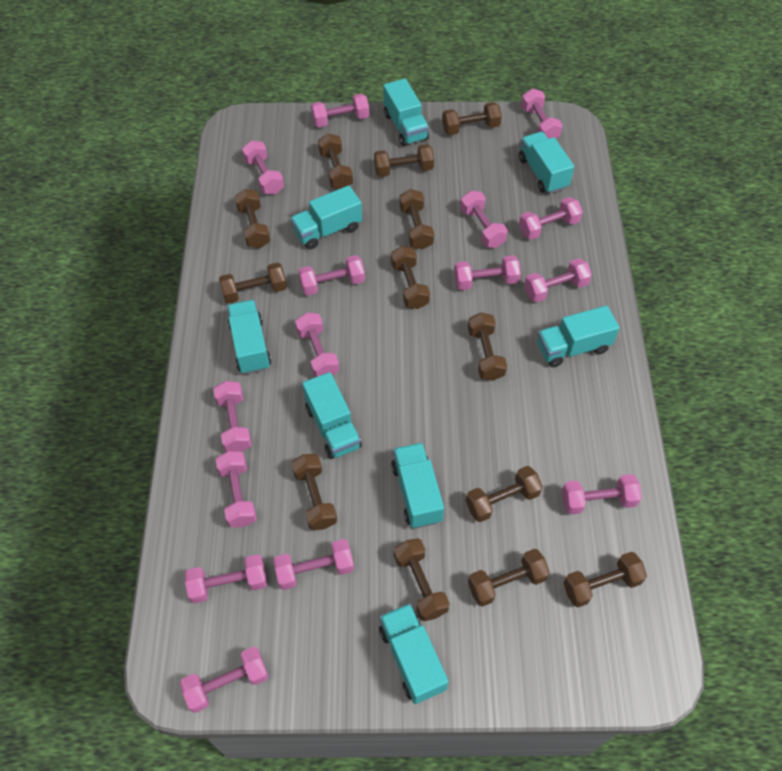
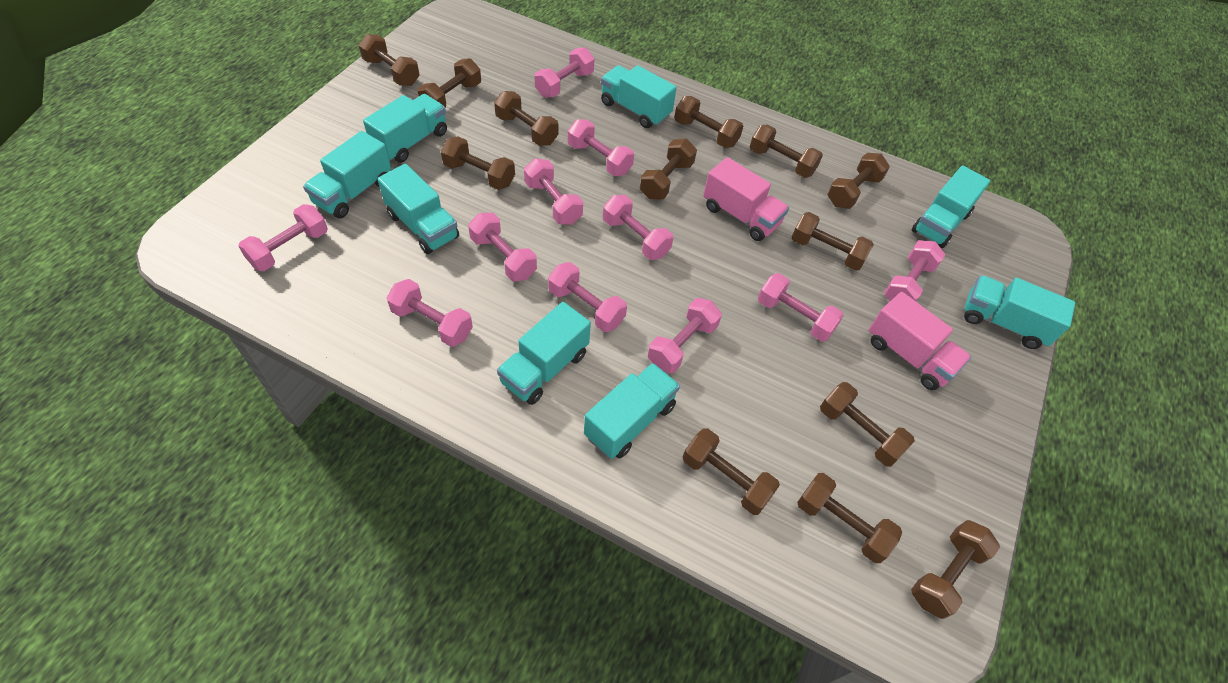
pink dumbbell: 15 -> 11
pink truck: 0 -> 2

